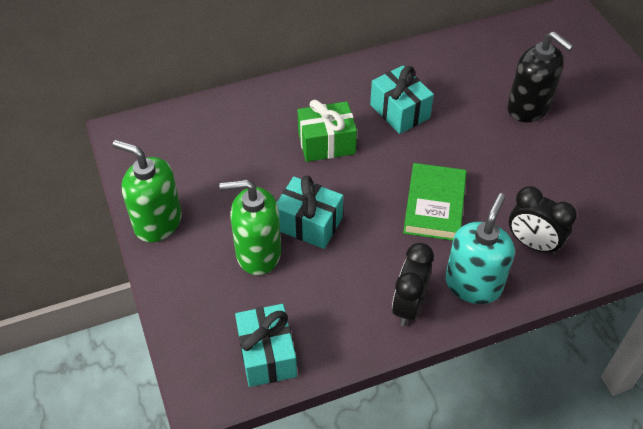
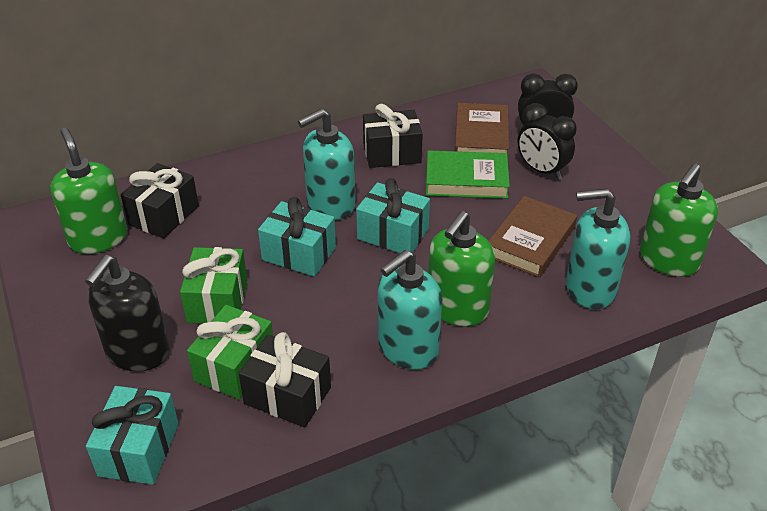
black gift: 0 -> 3
brown book: 0 -> 2
green gift: 1 -> 2
green soap dispenser: 2 -> 3
turquoise soap dispenser: 1 -> 3

